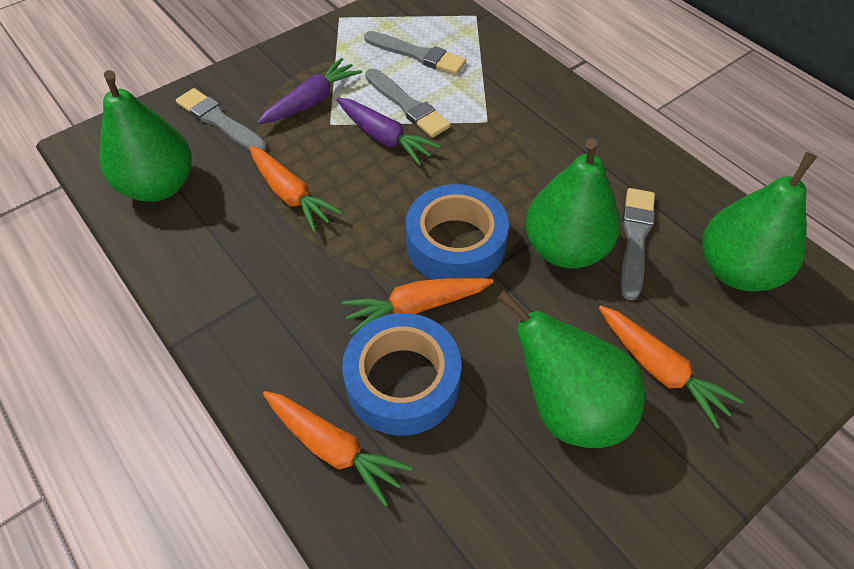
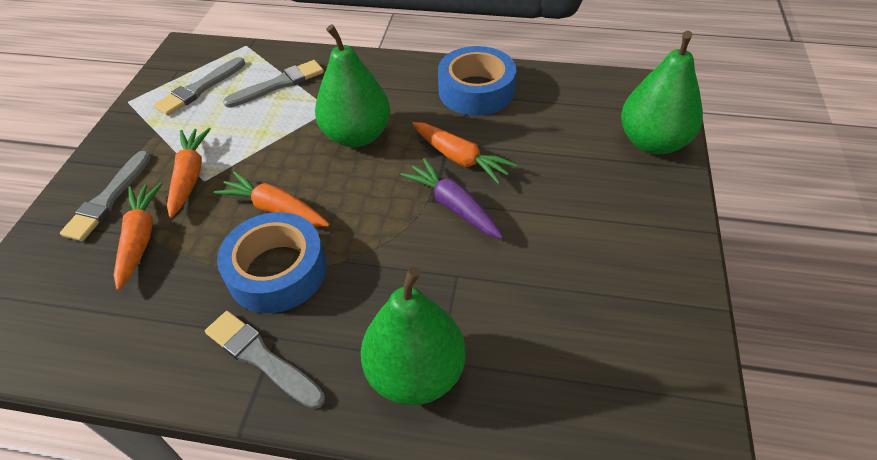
green pear: 4 -> 3
purple carrot: 2 -> 1

